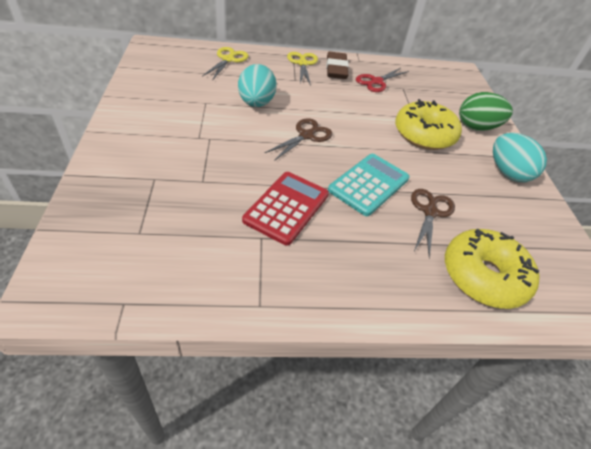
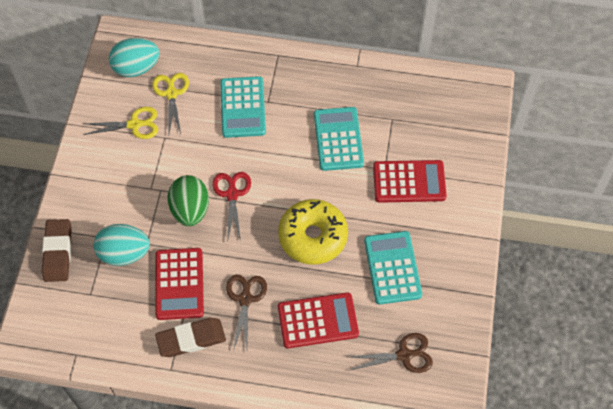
brown eraser: 1 -> 2
red calculator: 1 -> 3
turquoise calculator: 1 -> 3
yellow donut: 2 -> 1

